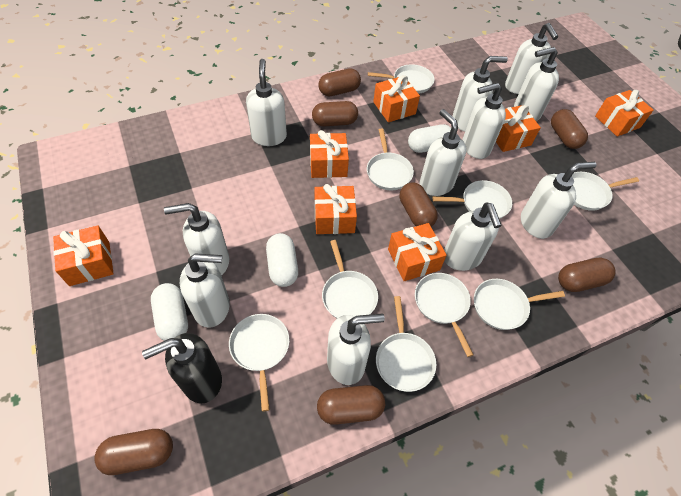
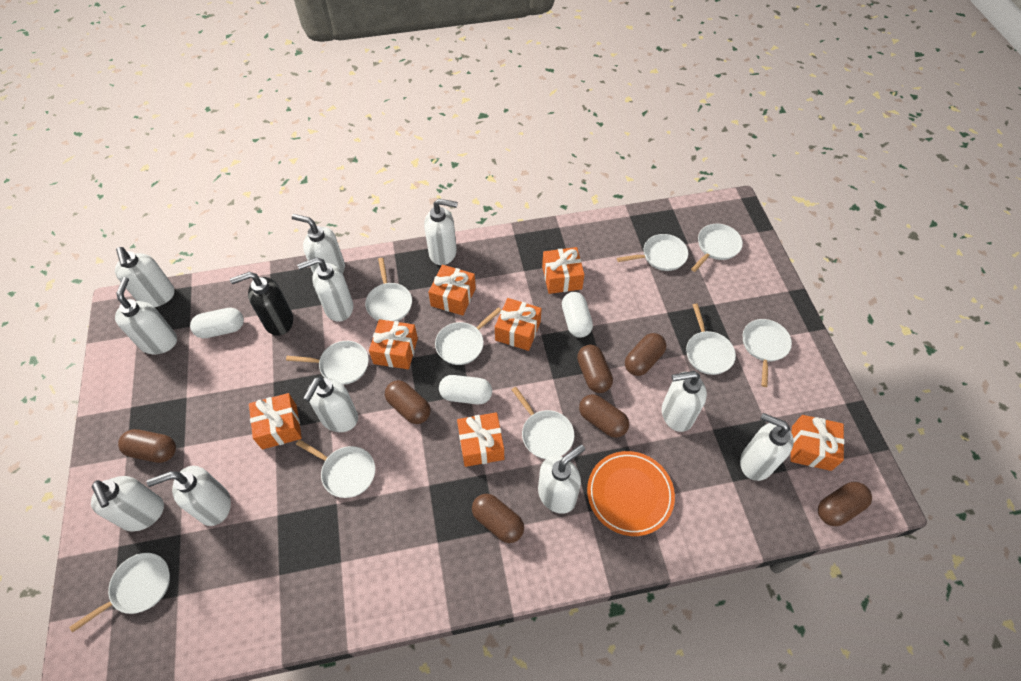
orange plate: 0 -> 1
white pan: 9 -> 10

